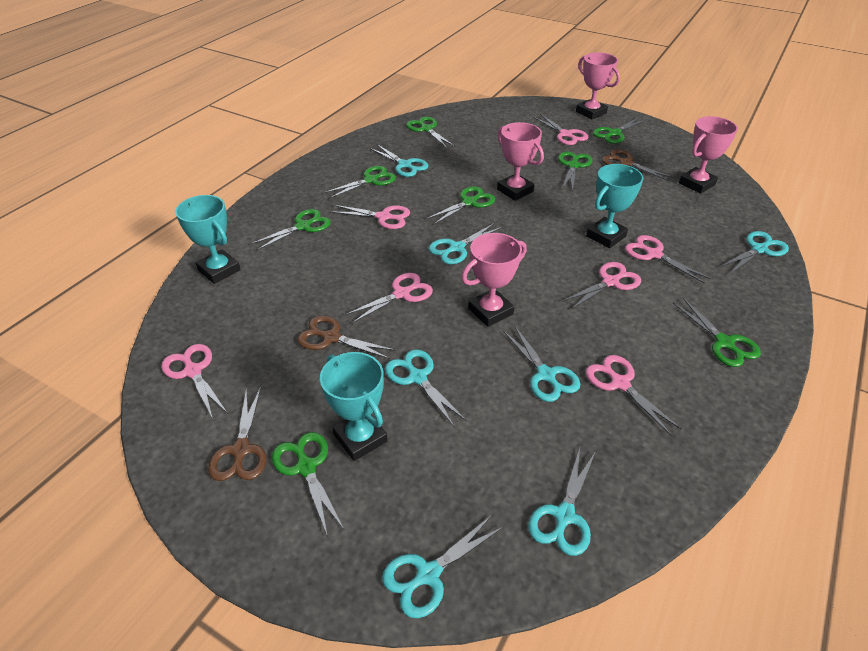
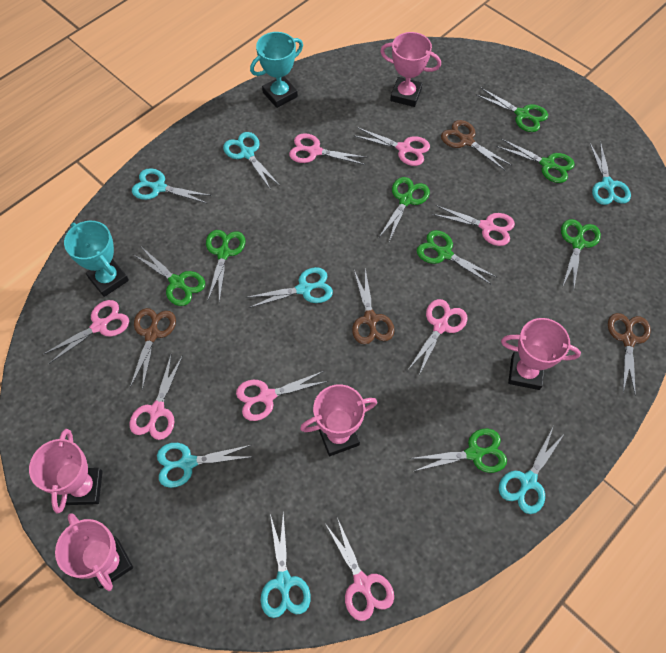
brown scissors: 3 -> 4
pink scissors: 7 -> 8
pink trophy: 4 -> 5
turquoise trophy: 3 -> 2

